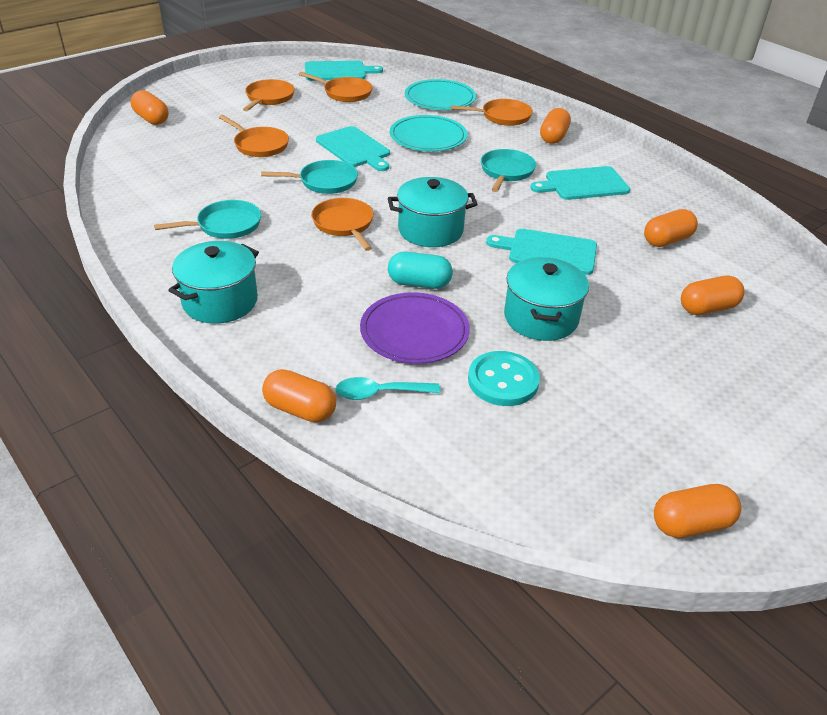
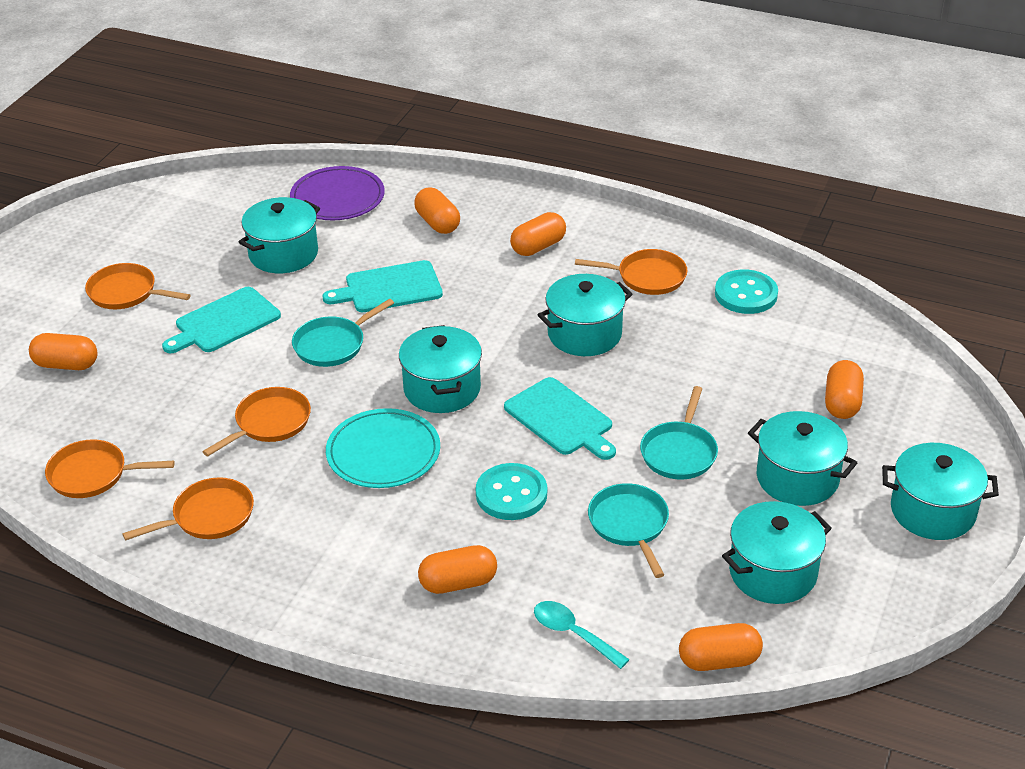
turquoise button: 1 -> 2
turquoise capsule: 1 -> 0
turquoise cutting board: 4 -> 3
turquoise plate: 2 -> 1
turquoise pot: 3 -> 6

